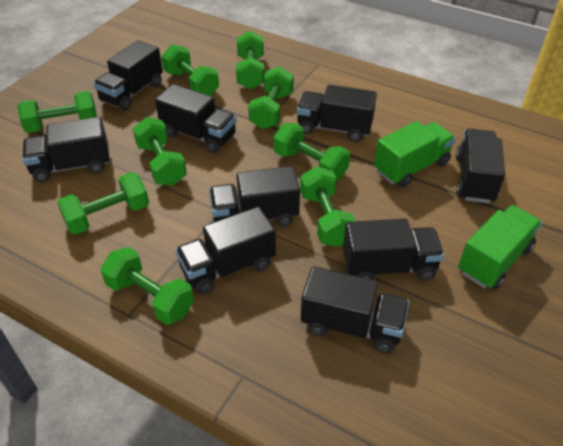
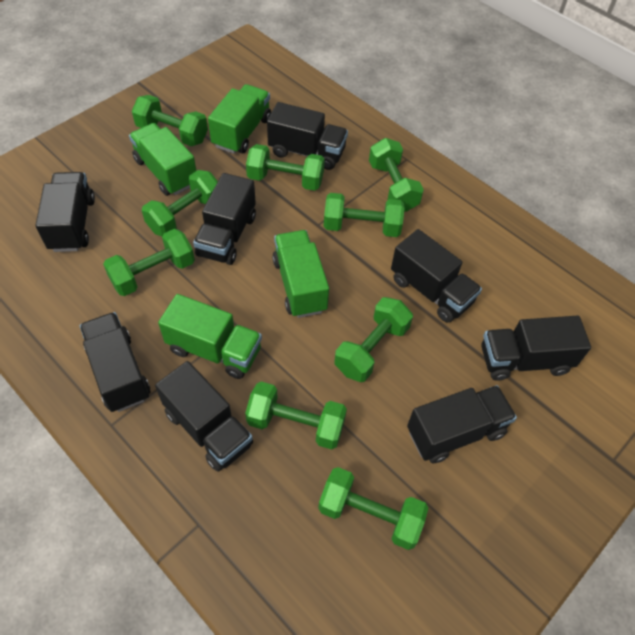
black truck: 9 -> 8
green truck: 2 -> 4

